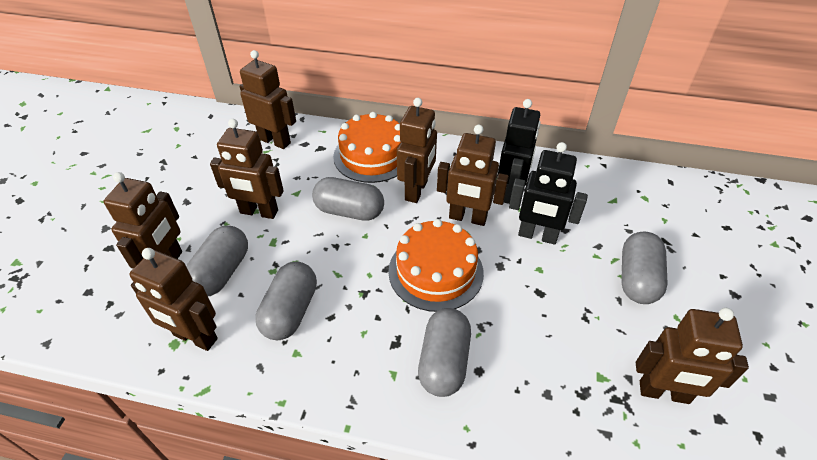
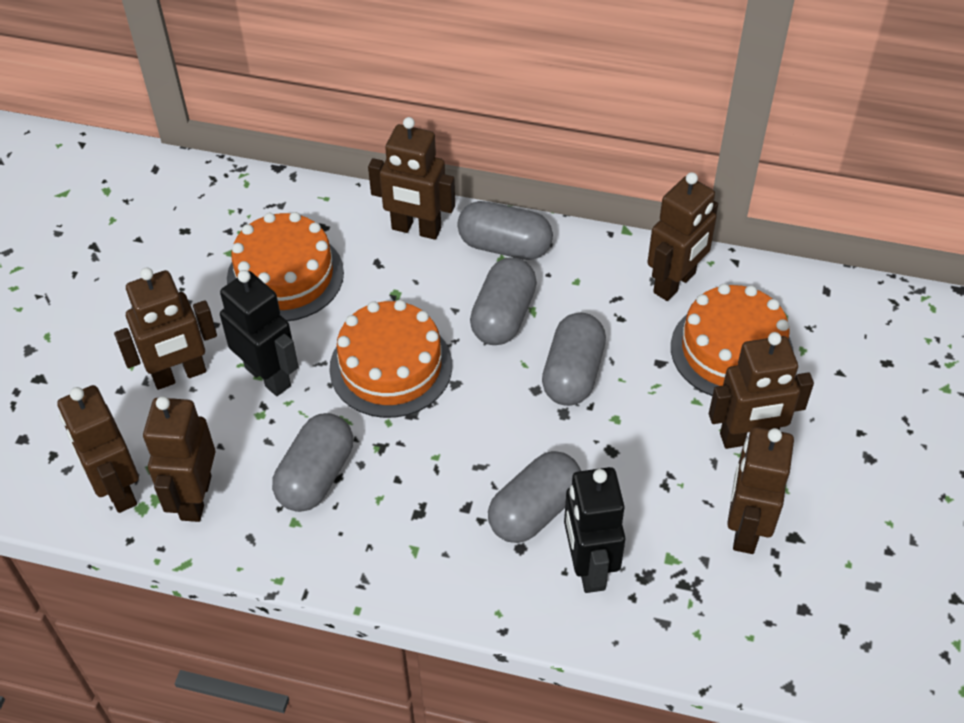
orange cake: 2 -> 3

